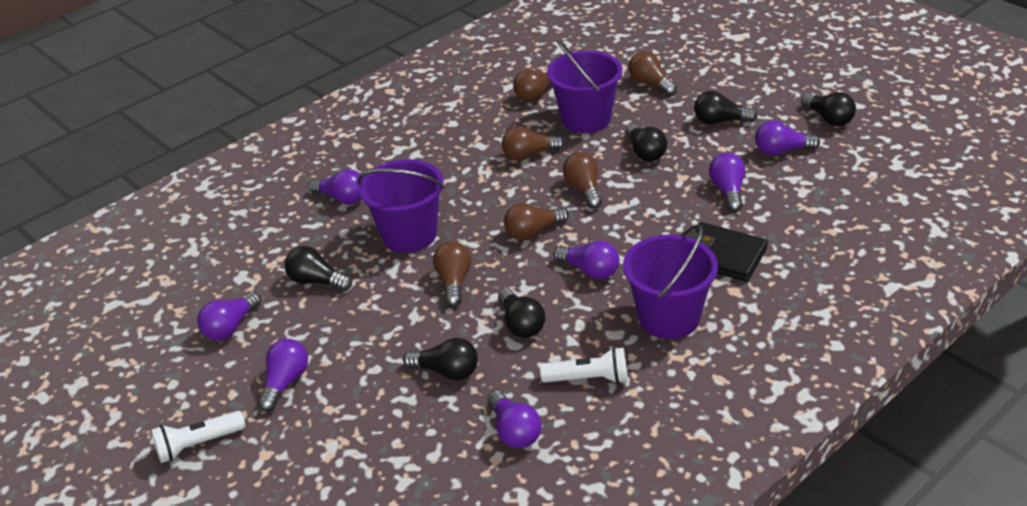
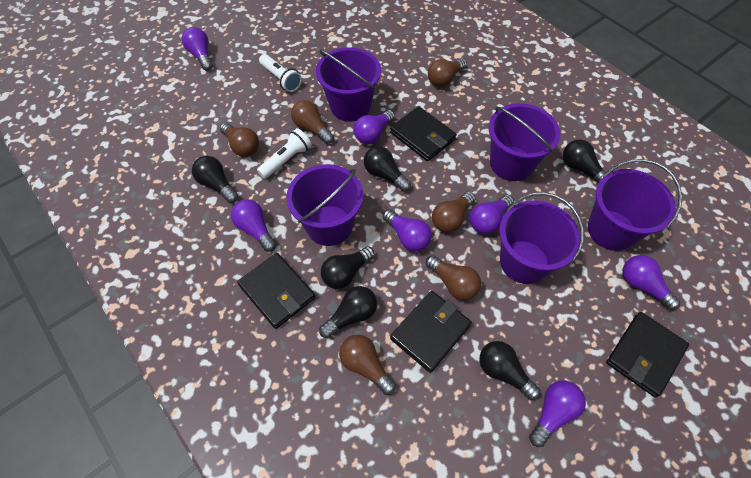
black wallet: 1 -> 4
purple bucket: 3 -> 5

